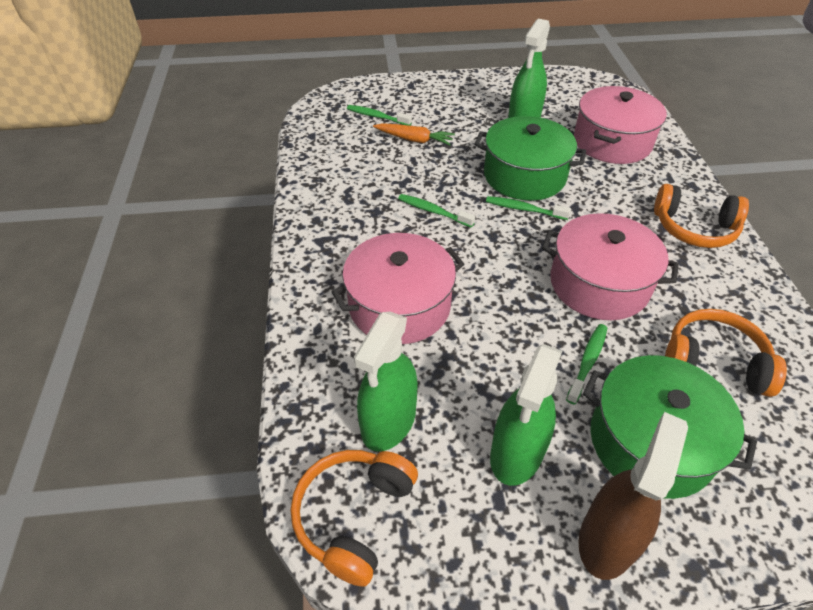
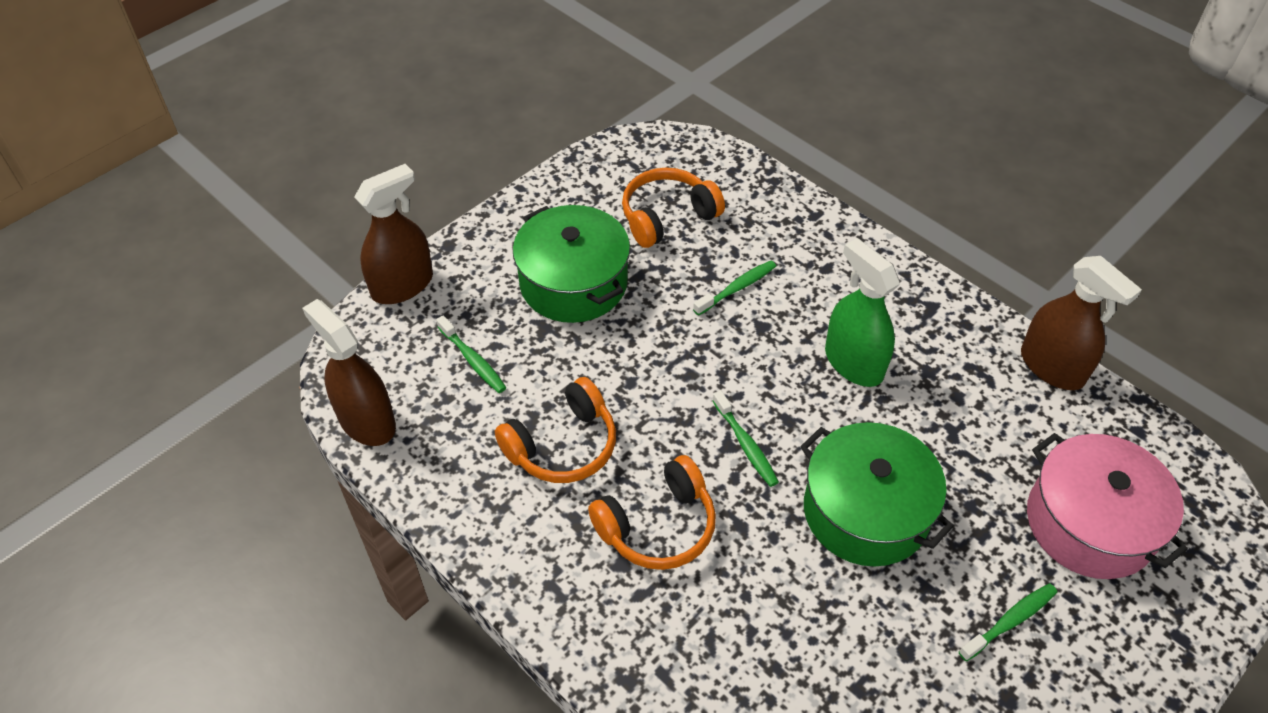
brown spray bottle: 1 -> 3
green spray bottle: 3 -> 1
orange carrot: 1 -> 0
pink pot: 3 -> 1

